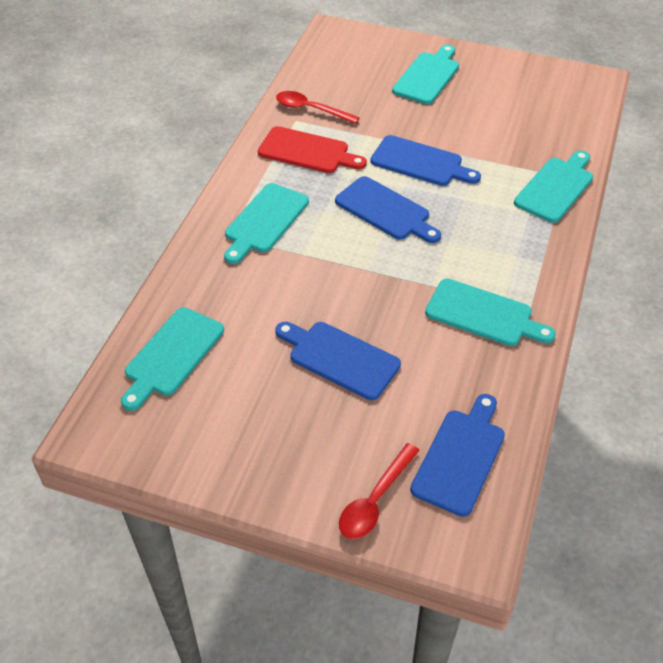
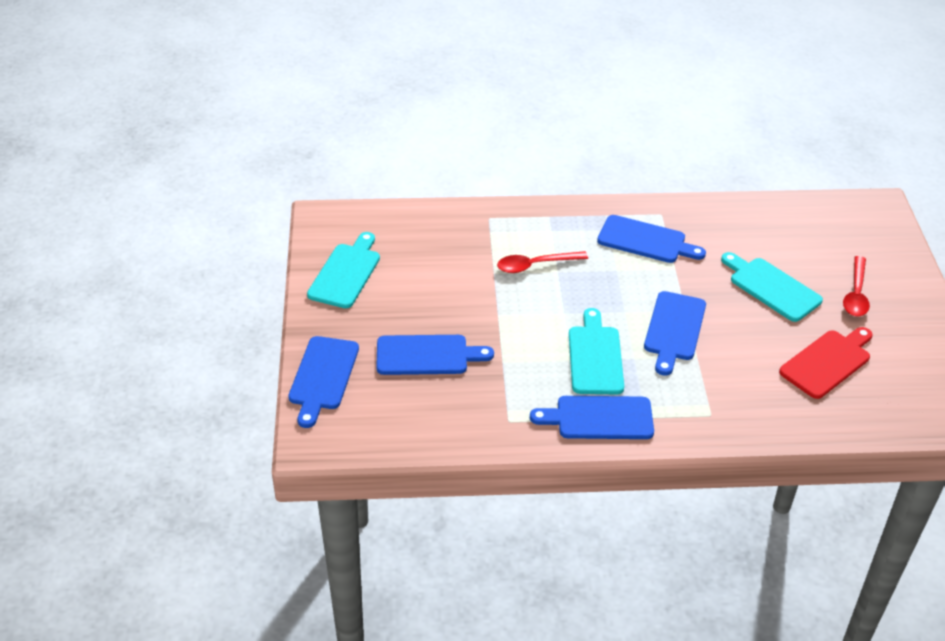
blue cutting board: 4 -> 5
turquoise cutting board: 5 -> 3

